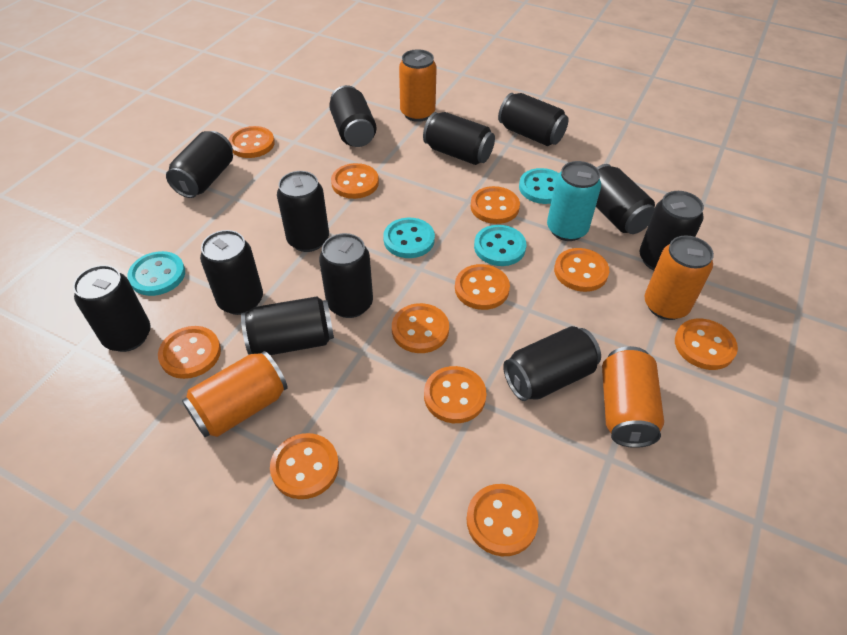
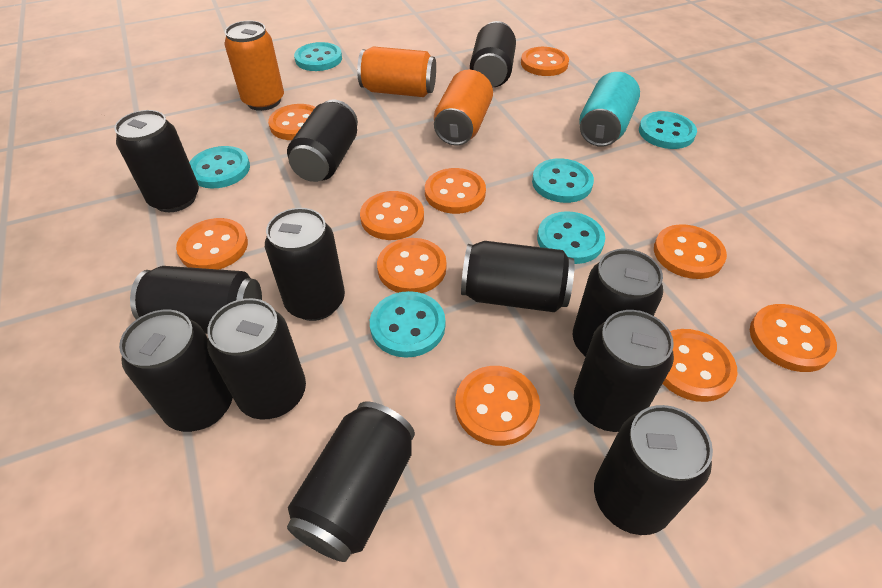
orange button: 11 -> 10
orange can: 4 -> 3
turquoise button: 4 -> 6

